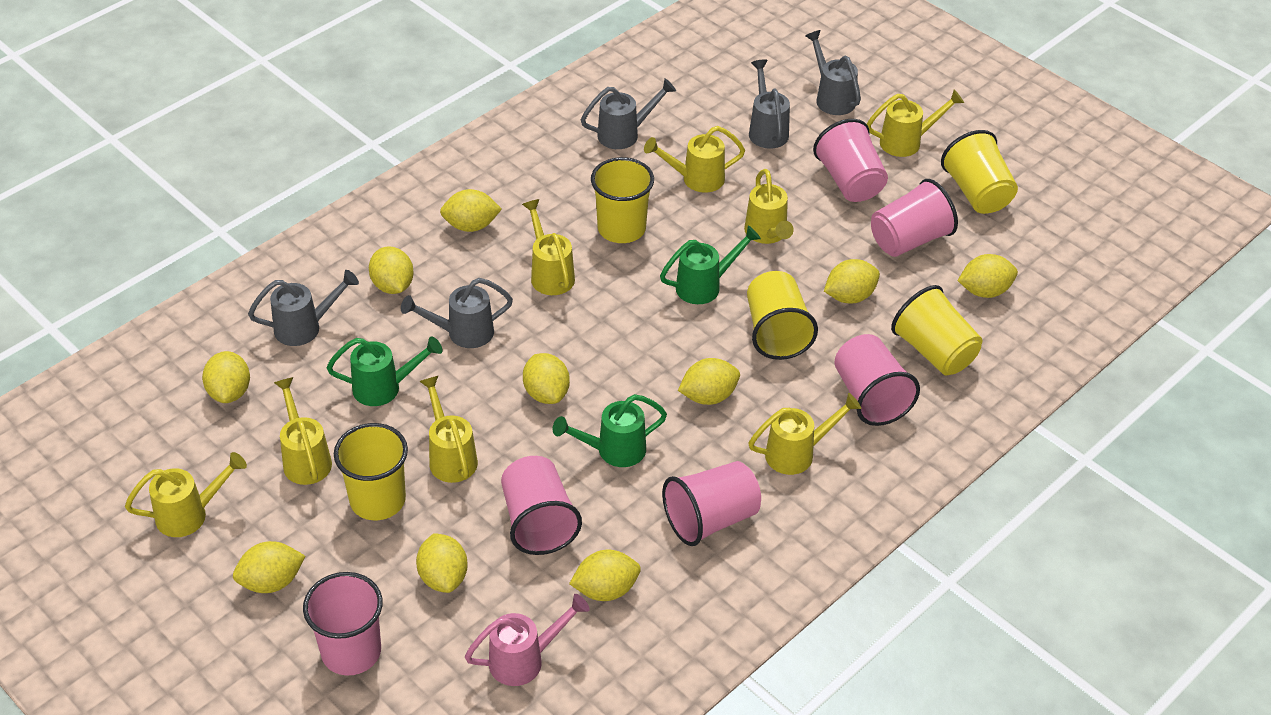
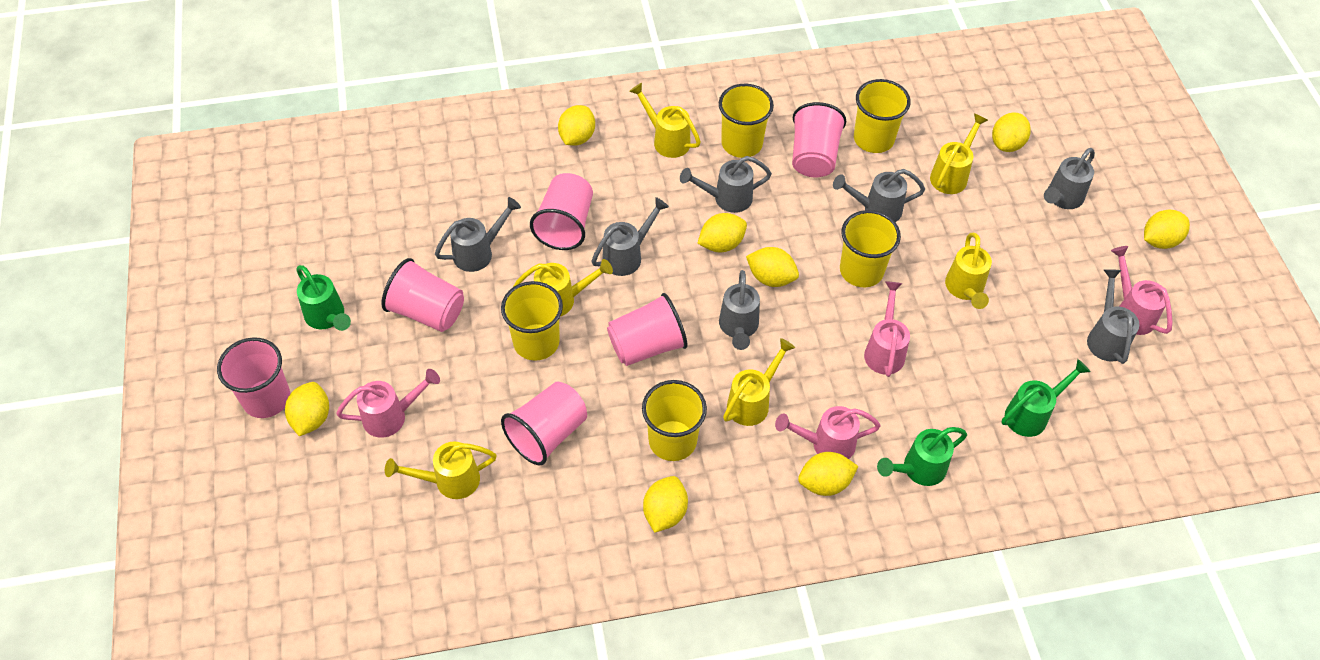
grey watering can: 5 -> 7
pink watering can: 1 -> 4
yellow lemon: 10 -> 8
yellow watering can: 8 -> 6

